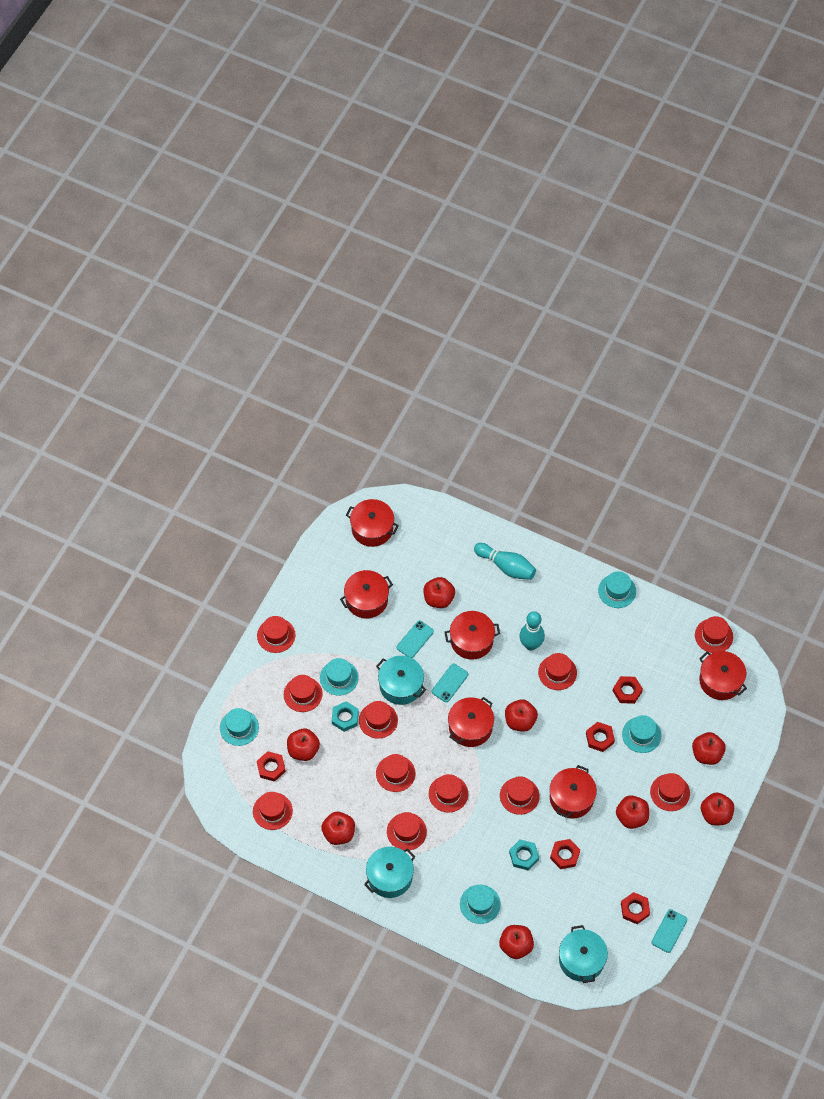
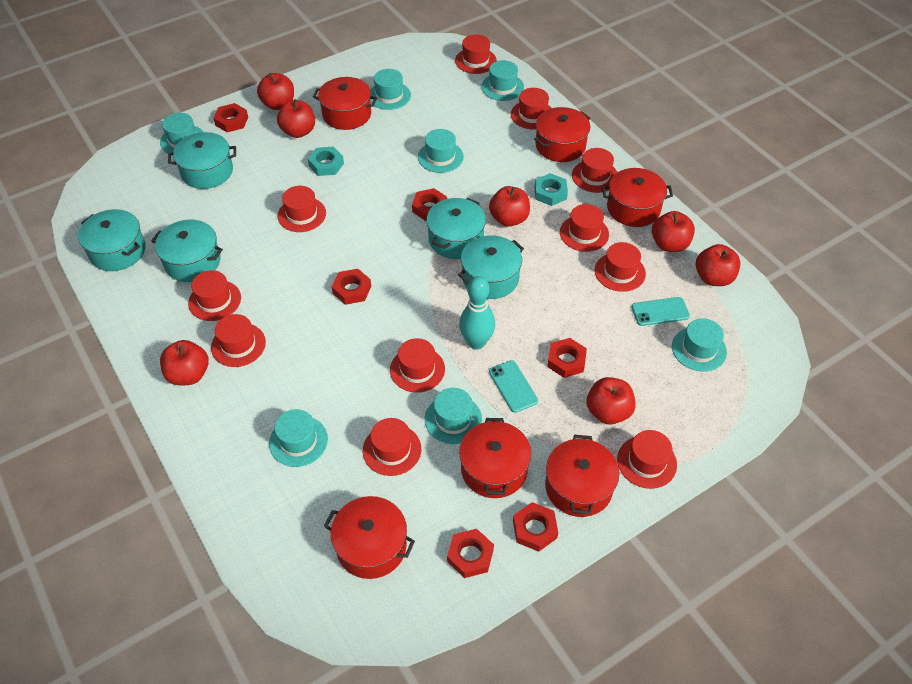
red apple: 8 -> 7
red nut: 5 -> 6
turquoise bowling pin: 2 -> 1
turquoise hat: 5 -> 7
turquoise phone: 3 -> 2
turquoise pot: 3 -> 5

